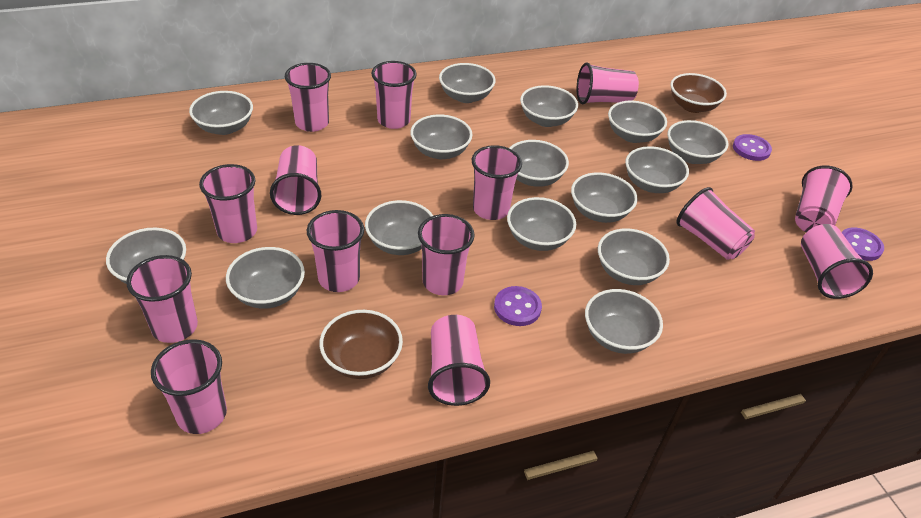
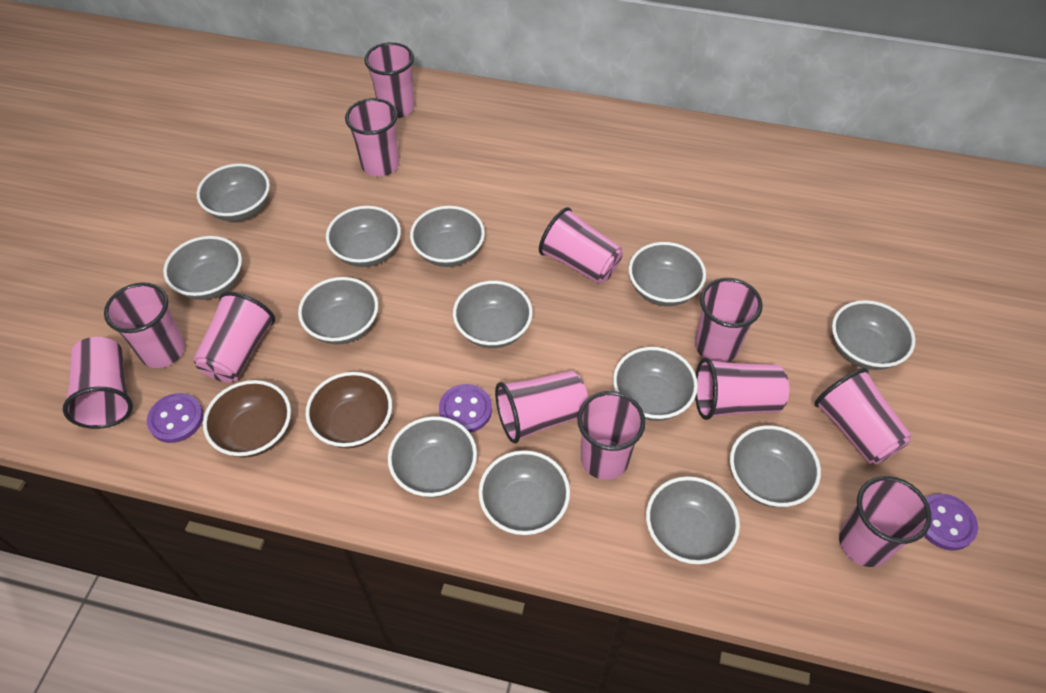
grey bowl: 15 -> 13
pink cup: 14 -> 12

